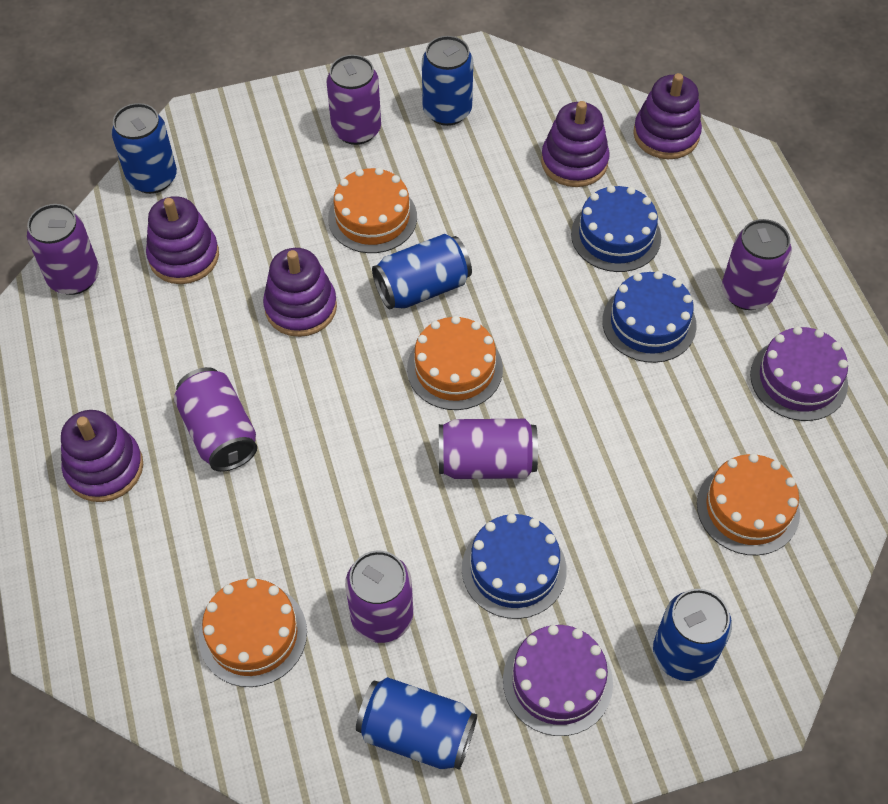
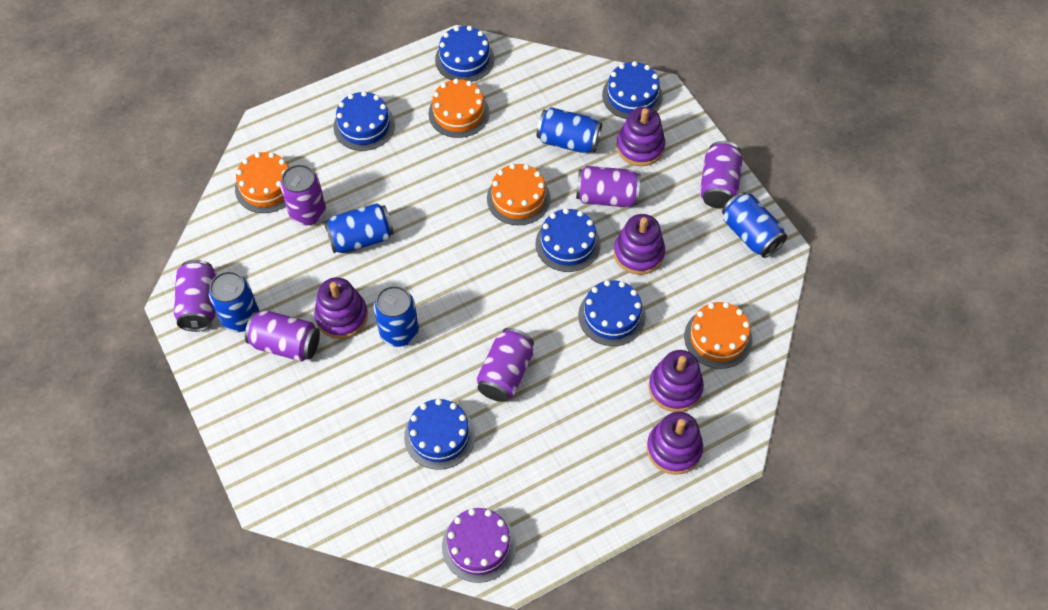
blue cake: 3 -> 6
purple cake: 2 -> 1

